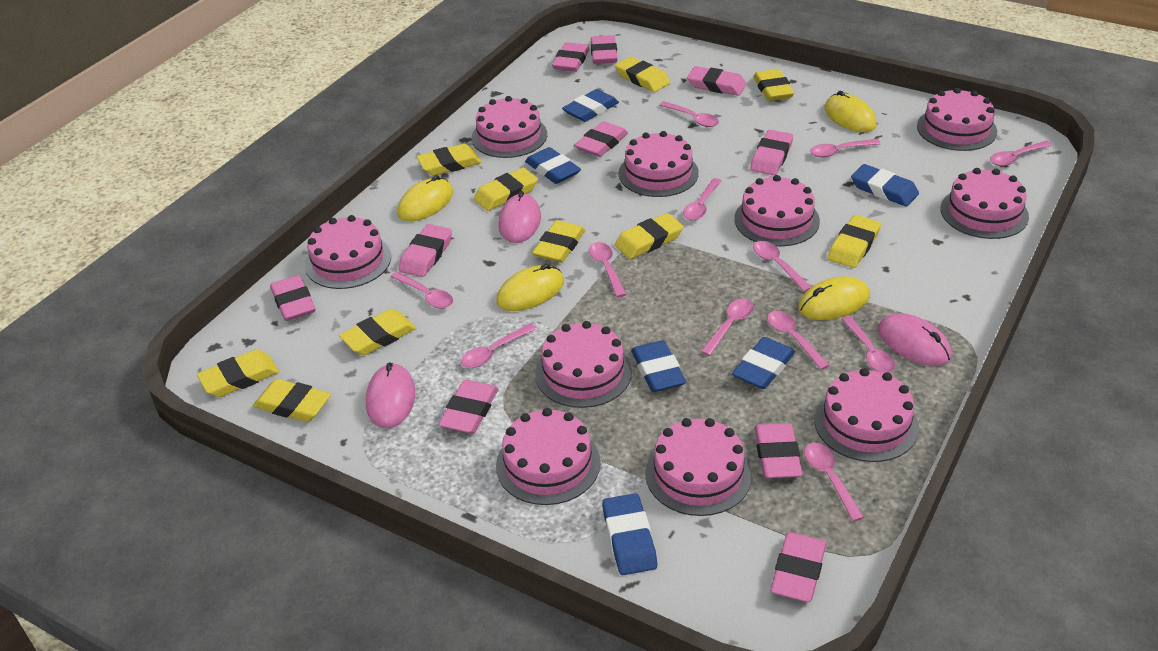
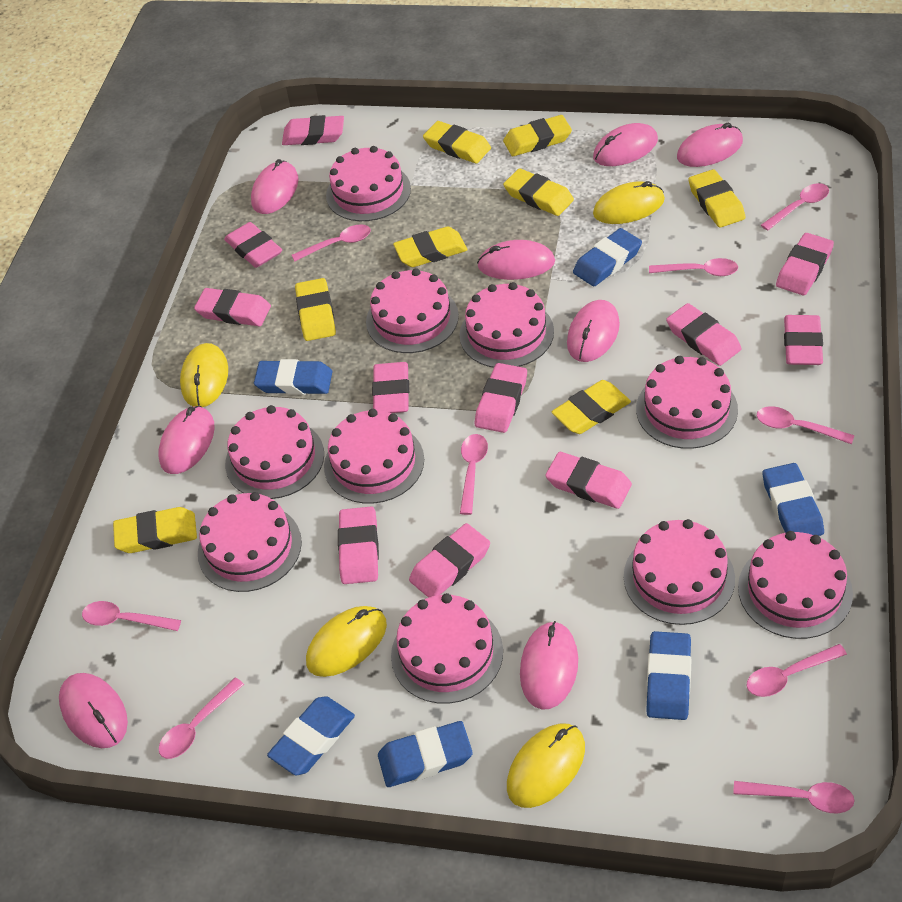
pink eraser: 10 -> 11
pink mouse: 3 -> 8
pink spoon: 12 -> 9
yellow eraser: 10 -> 8

